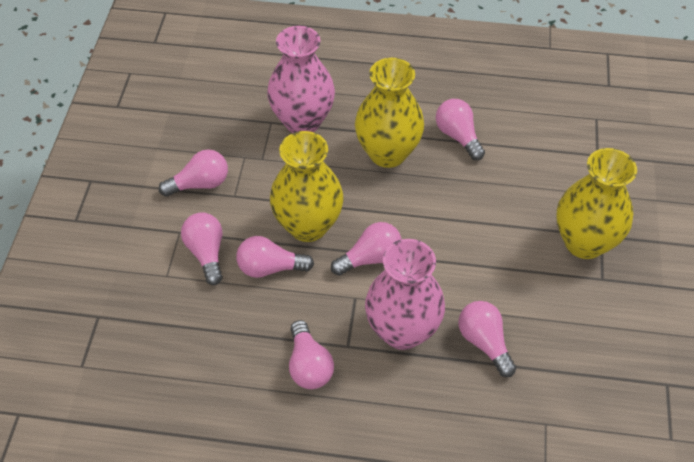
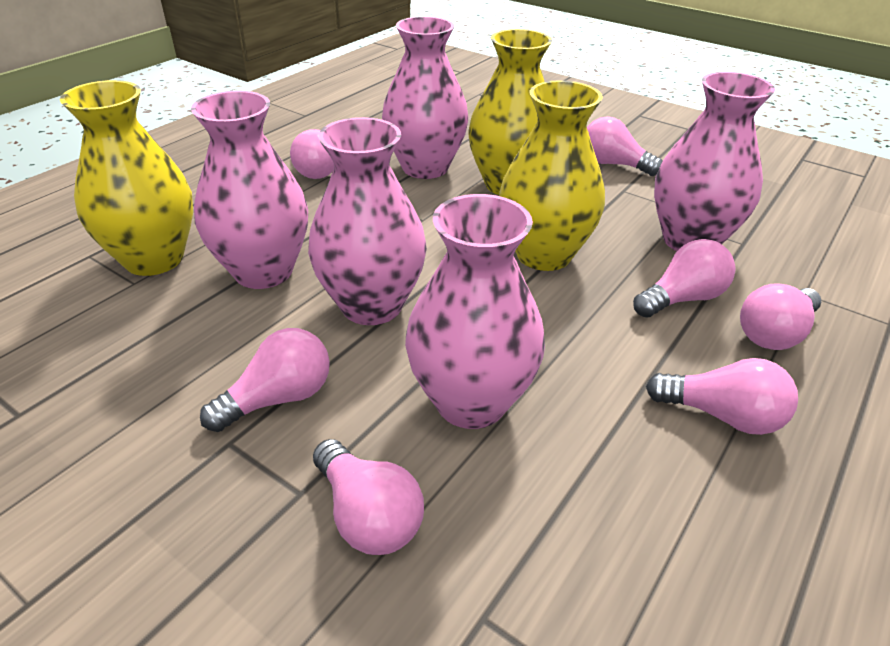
pink vase: 2 -> 5

